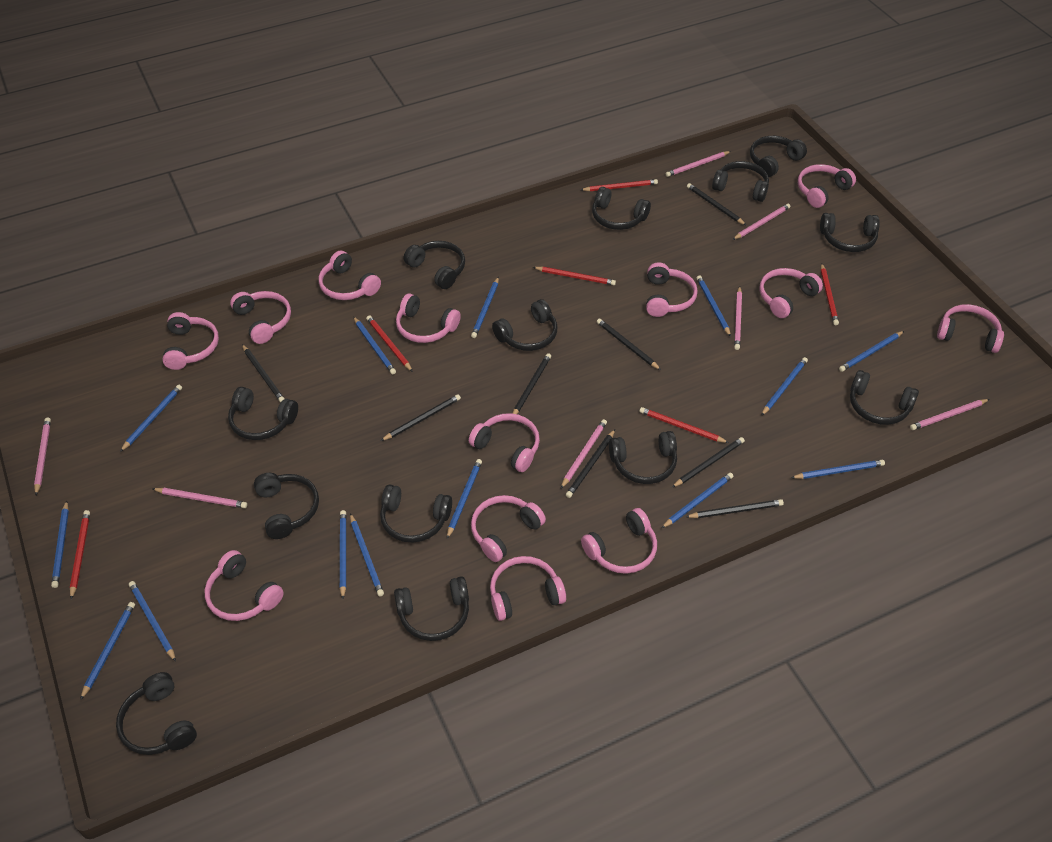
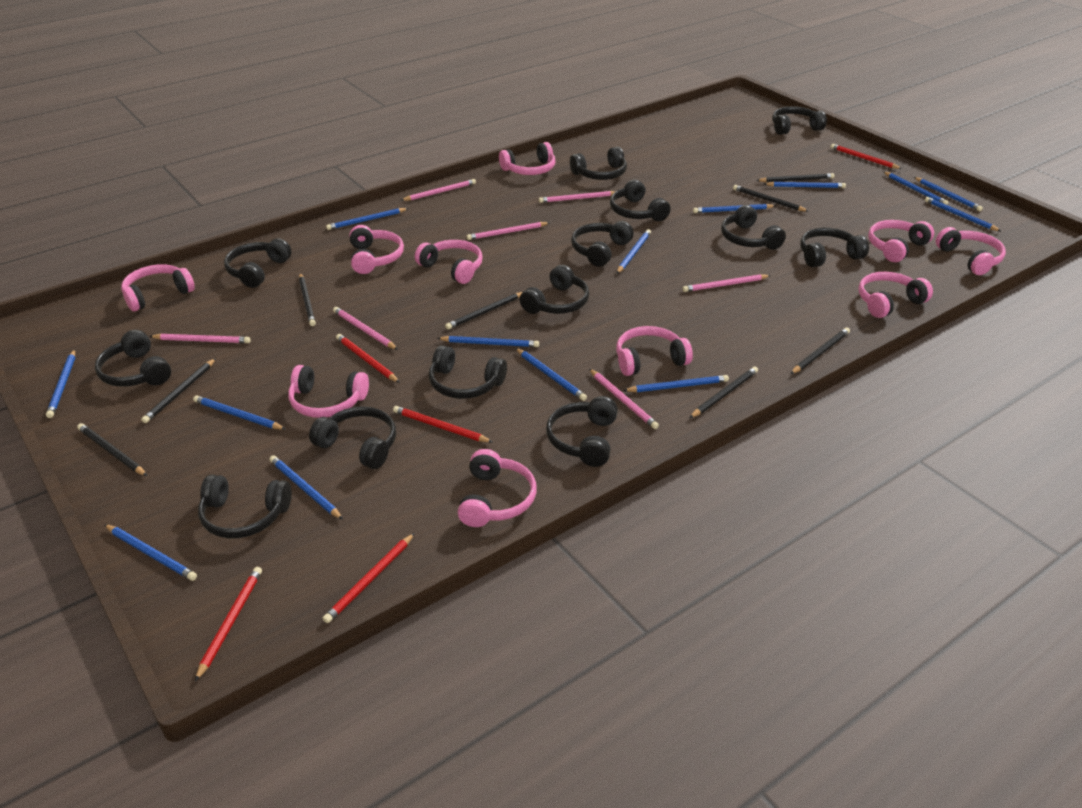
pink headphones: 13 -> 10
red pencil: 6 -> 5

